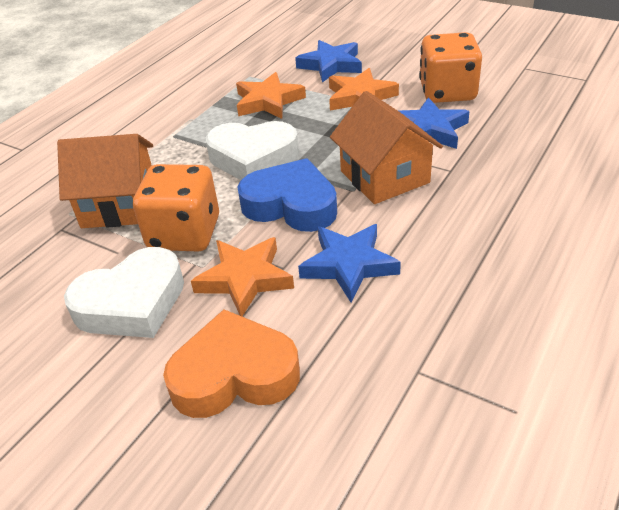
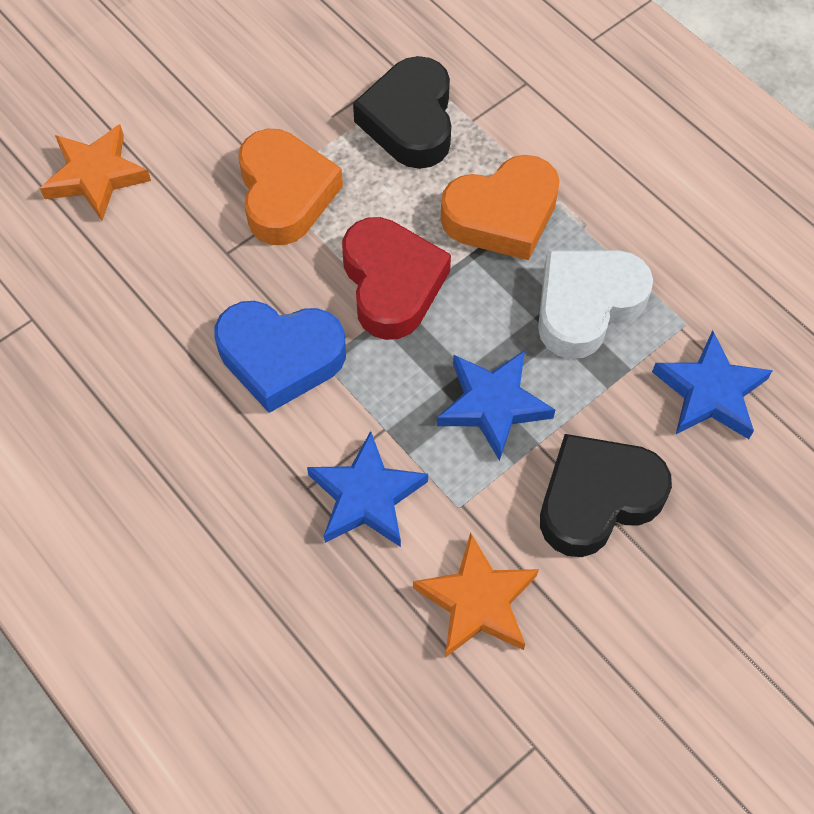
black heart: 0 -> 2
orange dice: 2 -> 0
orange heart: 1 -> 2
orange house: 2 -> 0
orange star: 3 -> 2
red heart: 0 -> 1
white heart: 2 -> 1

